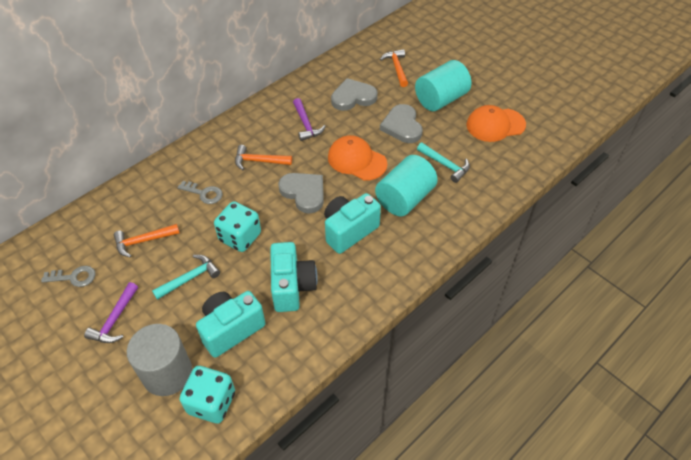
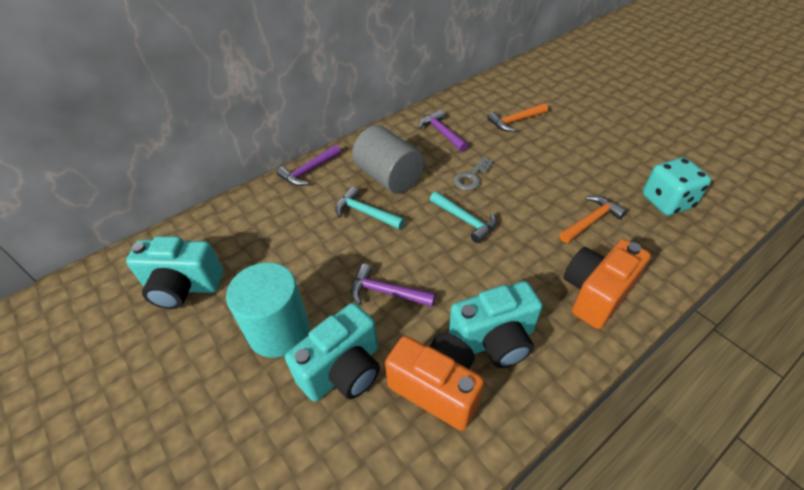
grey heart: 3 -> 0
grey key: 2 -> 1
orange camera: 0 -> 2
orange cap: 2 -> 0
orange hammer: 3 -> 2
purple hammer: 2 -> 3
turquoise cylinder: 2 -> 1
turquoise dice: 2 -> 1

